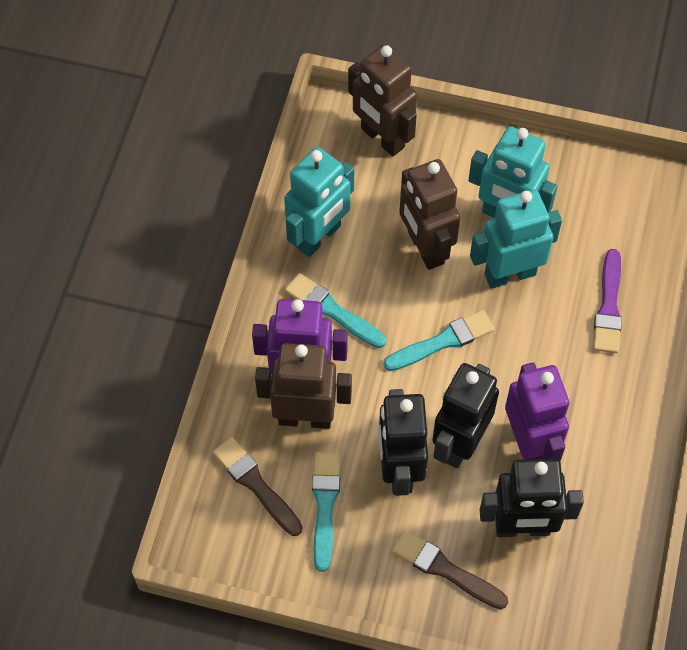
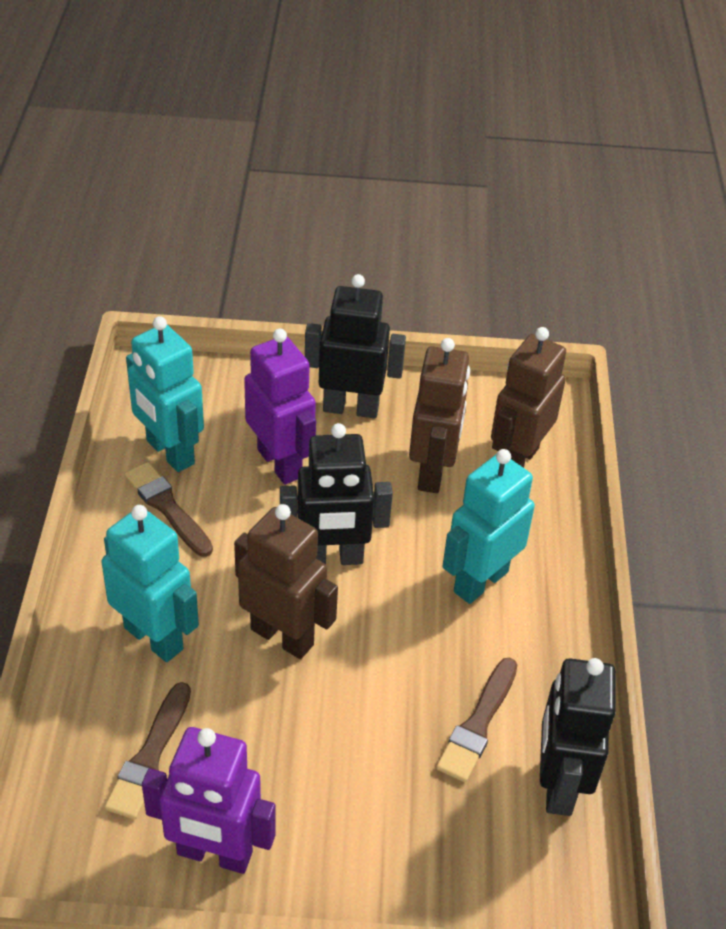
brown brush: 2 -> 3
purple brush: 1 -> 0
turquoise brush: 3 -> 0

